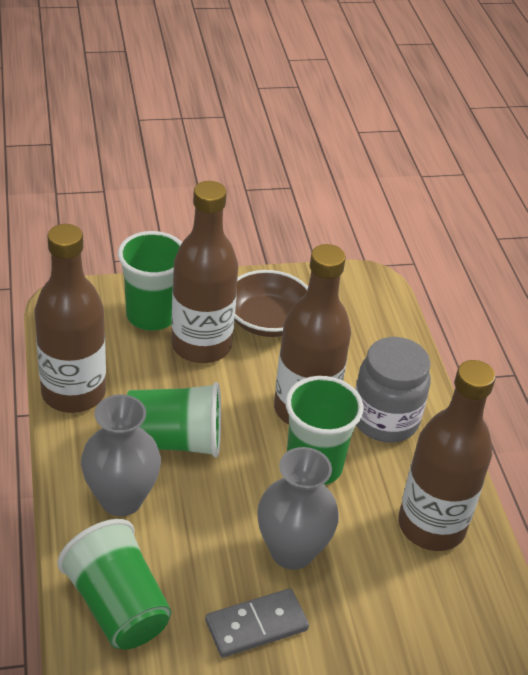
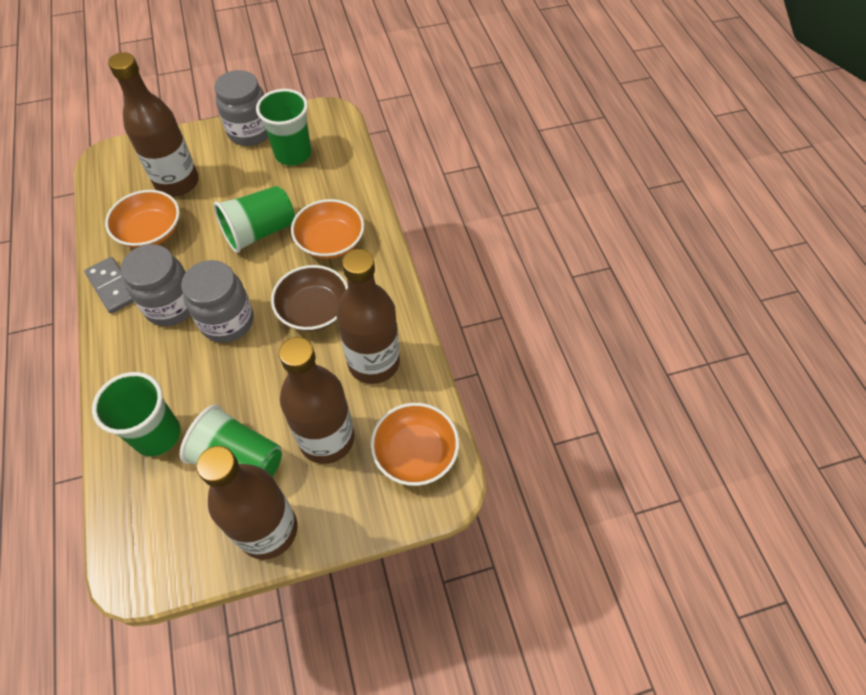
grey jar: 1 -> 3
grey vase: 2 -> 0
orange bowl: 0 -> 3

